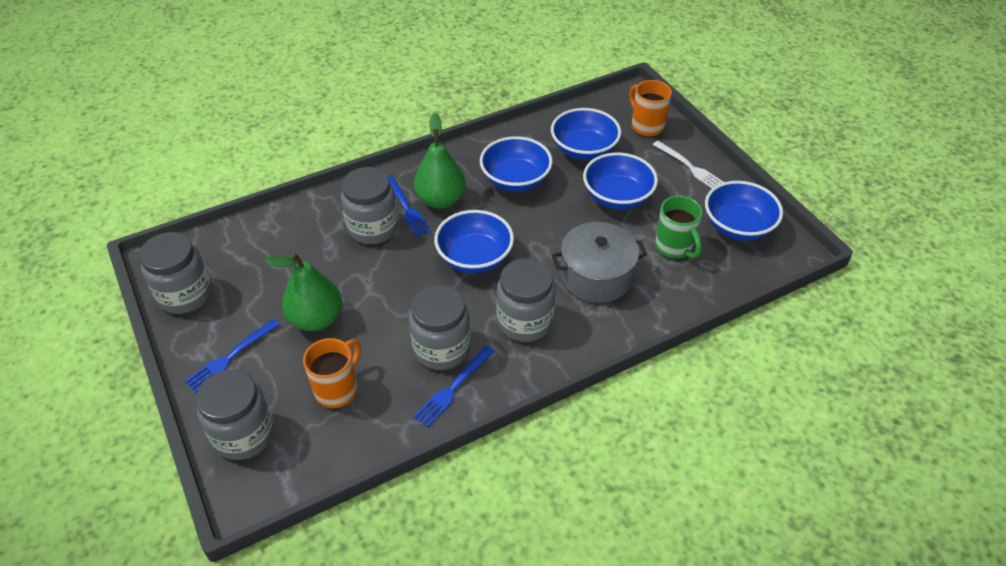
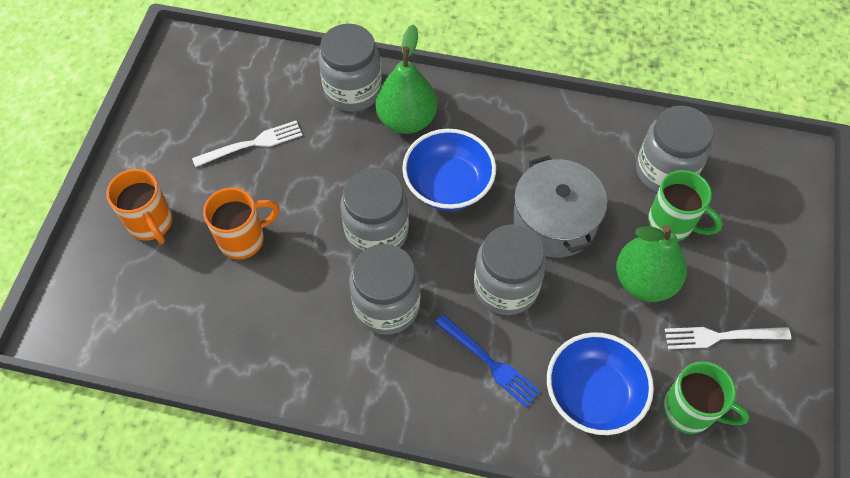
blue bowl: 5 -> 2
blue fork: 3 -> 1
green mug: 1 -> 2
white fork: 1 -> 2

